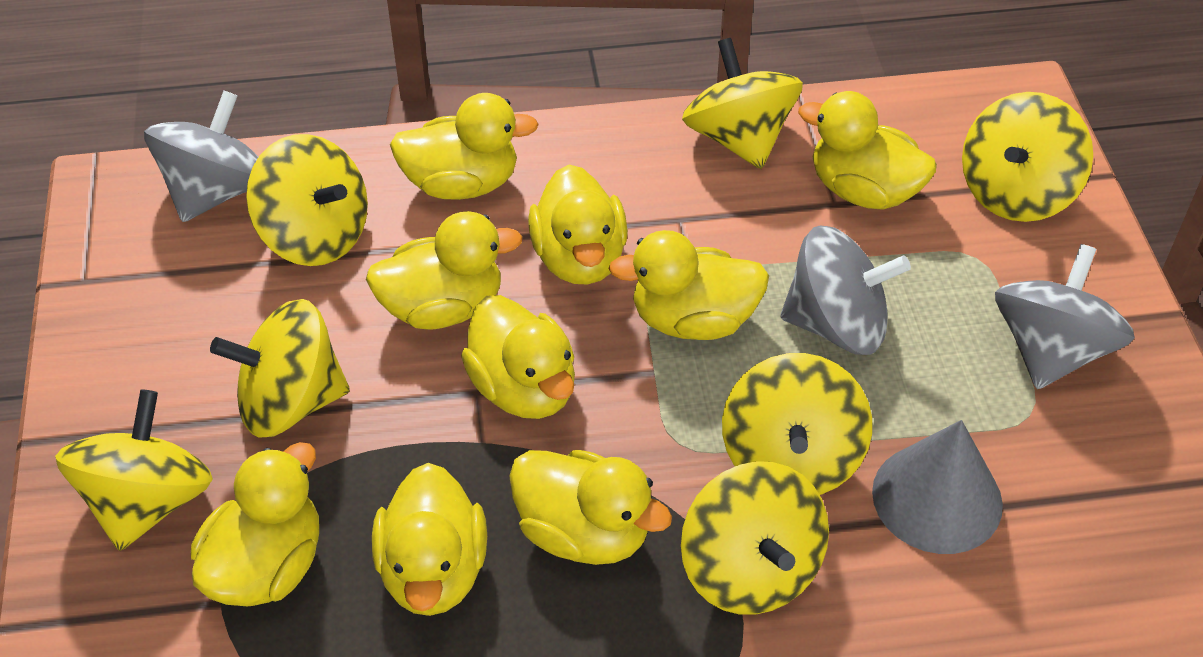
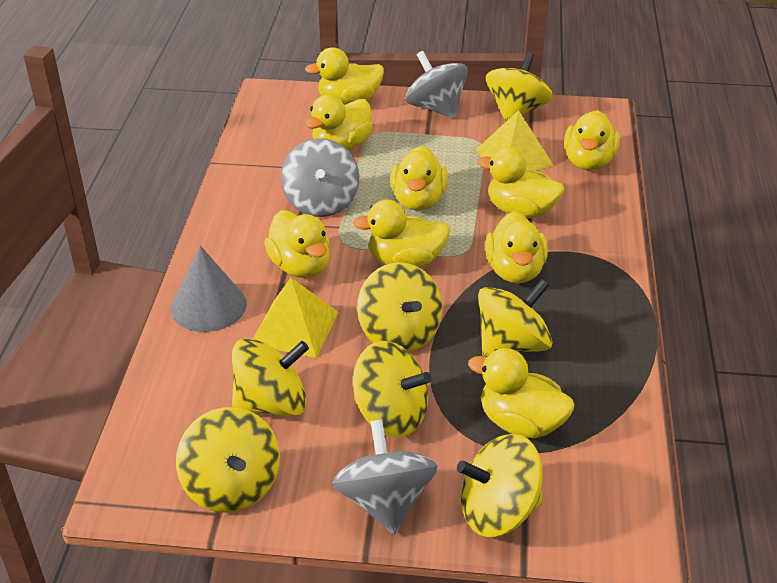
yellow pyramid: 0 -> 2

